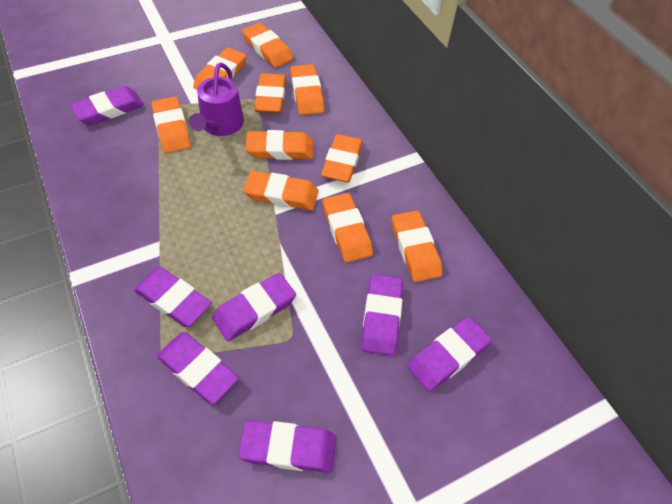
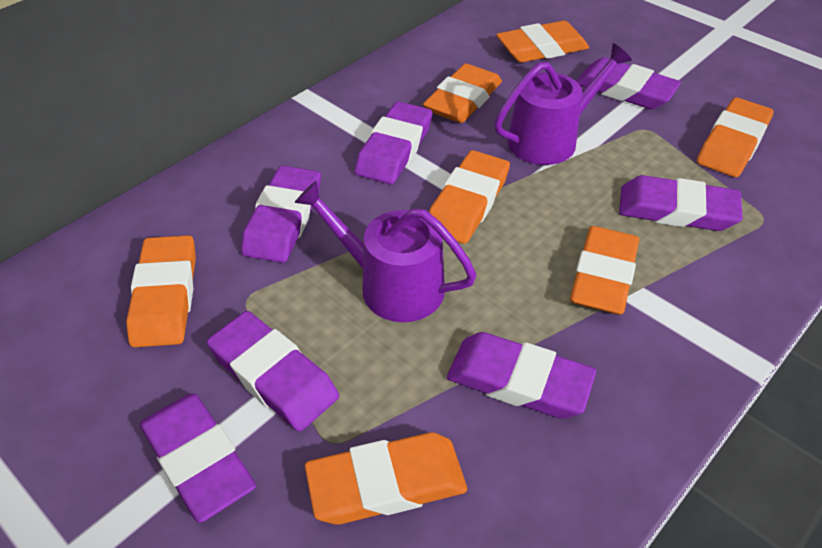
orange eraser: 10 -> 7
purple watering can: 1 -> 2

